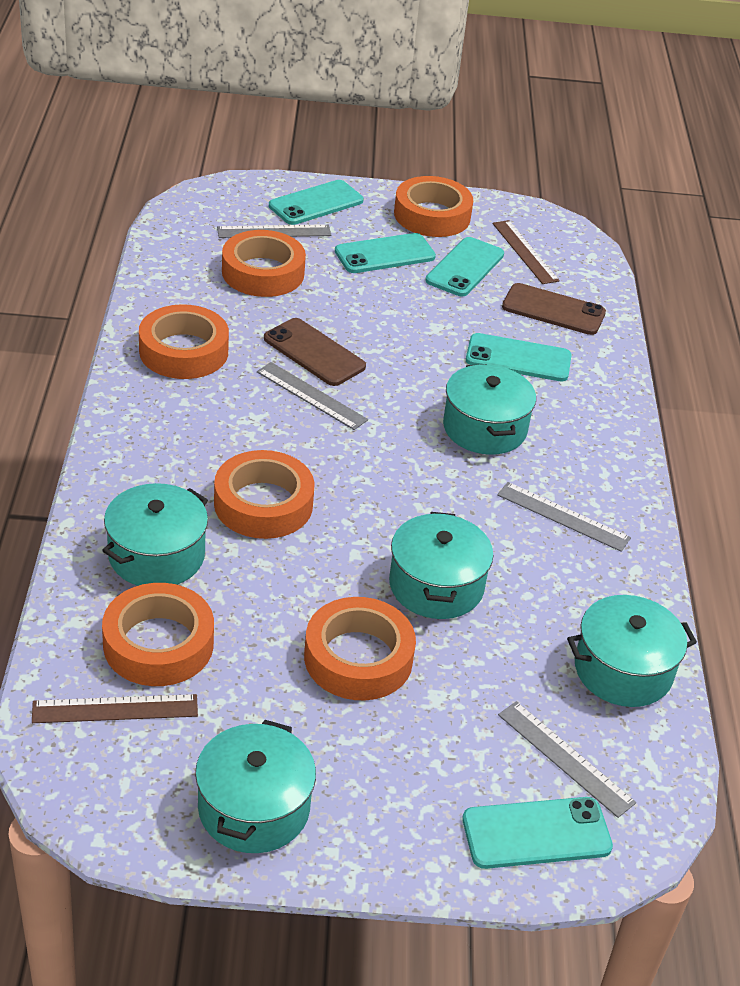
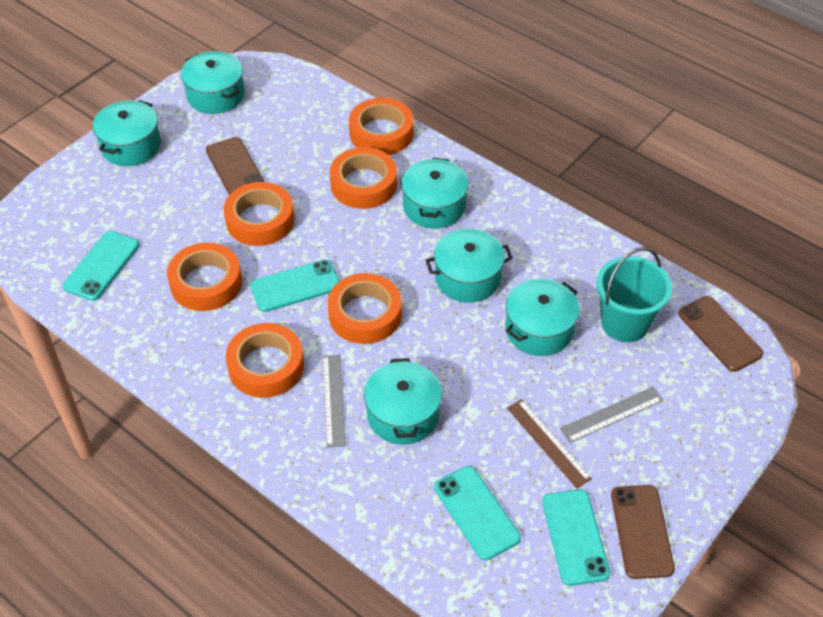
brown phone: 2 -> 3
brown ruler: 2 -> 1
grey ruler: 4 -> 2
turquoise bucket: 0 -> 1
turquoise phone: 5 -> 4
turquoise pot: 5 -> 6

